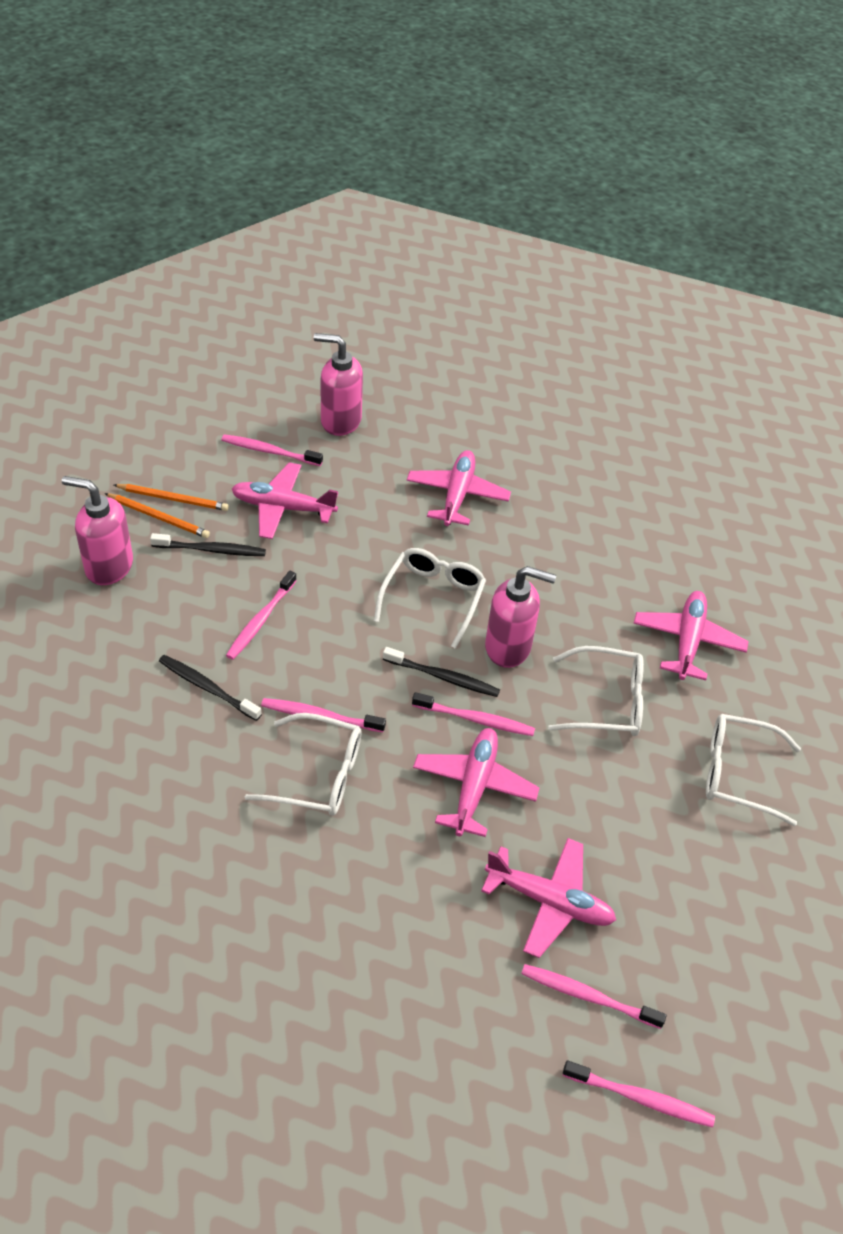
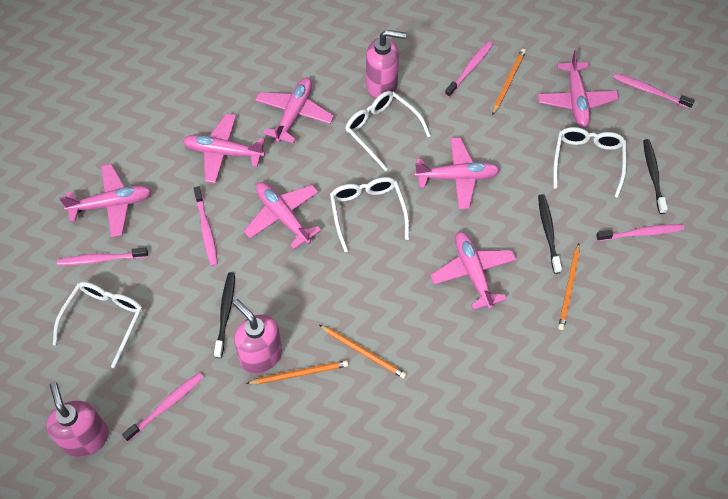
orange pencil: 2 -> 4
pink plane: 5 -> 7

